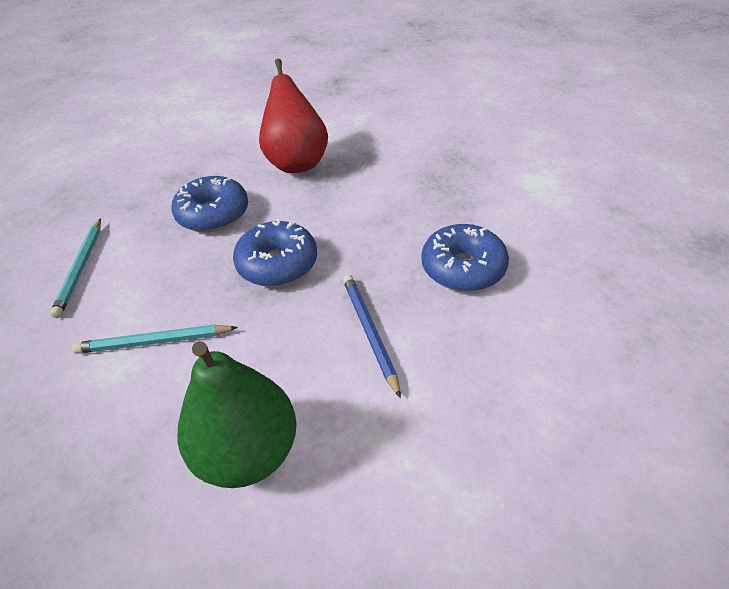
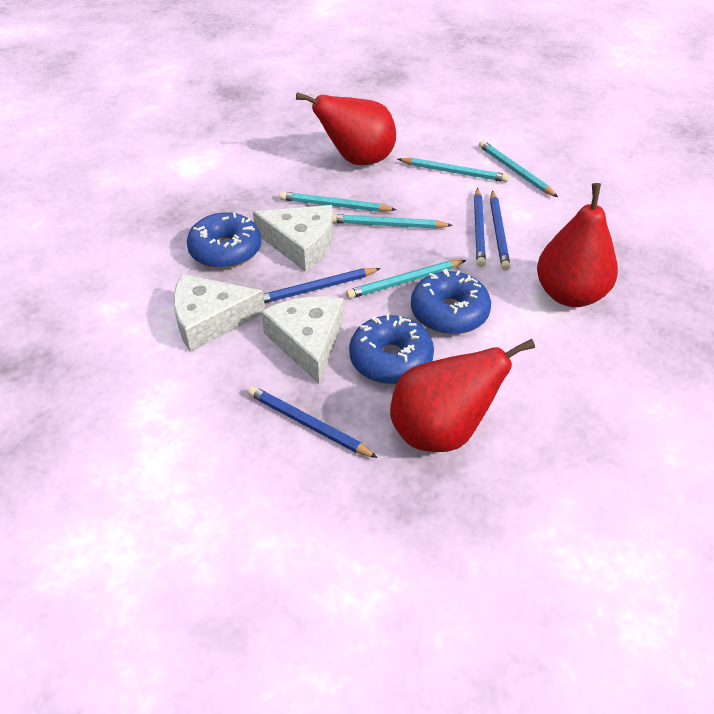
blue pencil: 1 -> 4
green pear: 1 -> 0
red pear: 1 -> 3
turquoise pencil: 2 -> 5
white cheese: 0 -> 3

